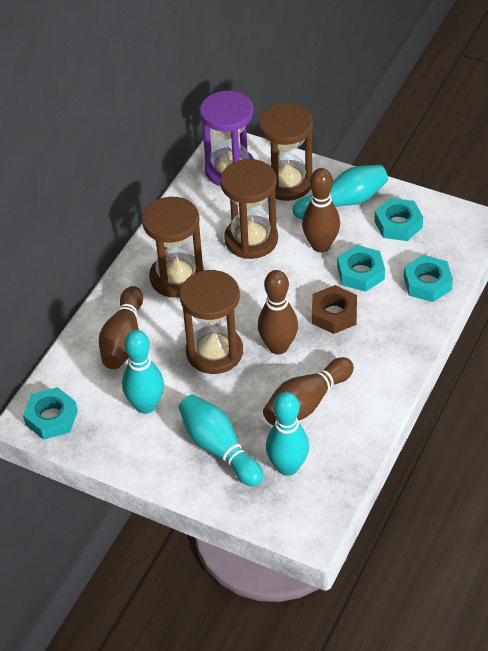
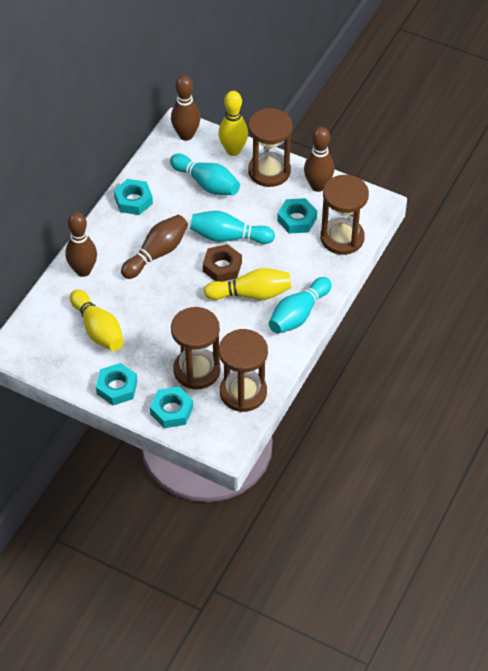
purple hourglass: 1 -> 0
turquoise bowling pin: 4 -> 3
yellow bowling pin: 0 -> 3

